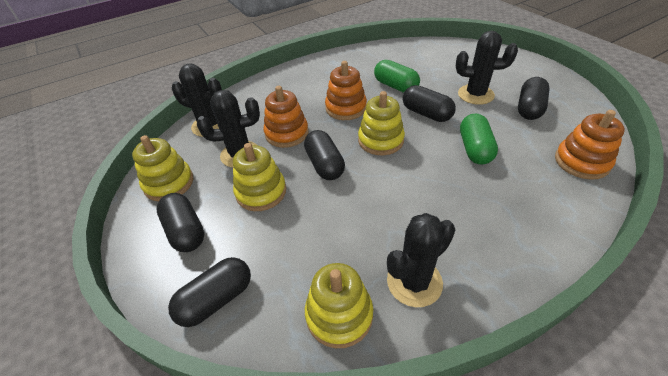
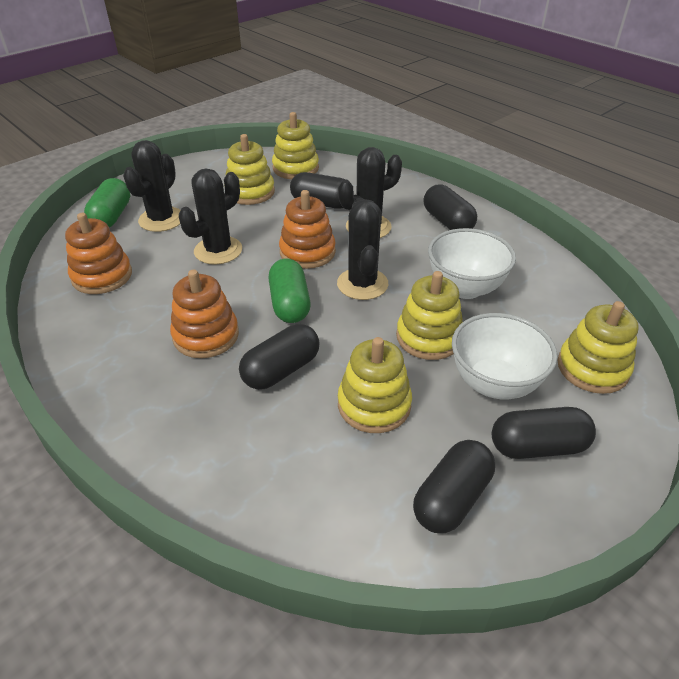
white bowl: 0 -> 2
yellow stacking toy: 4 -> 5

